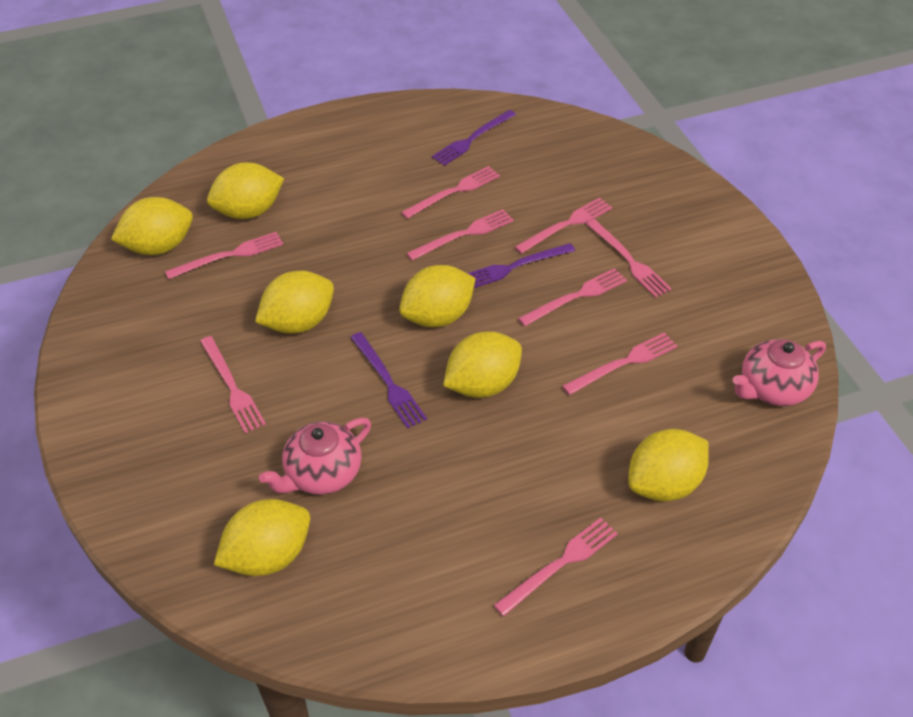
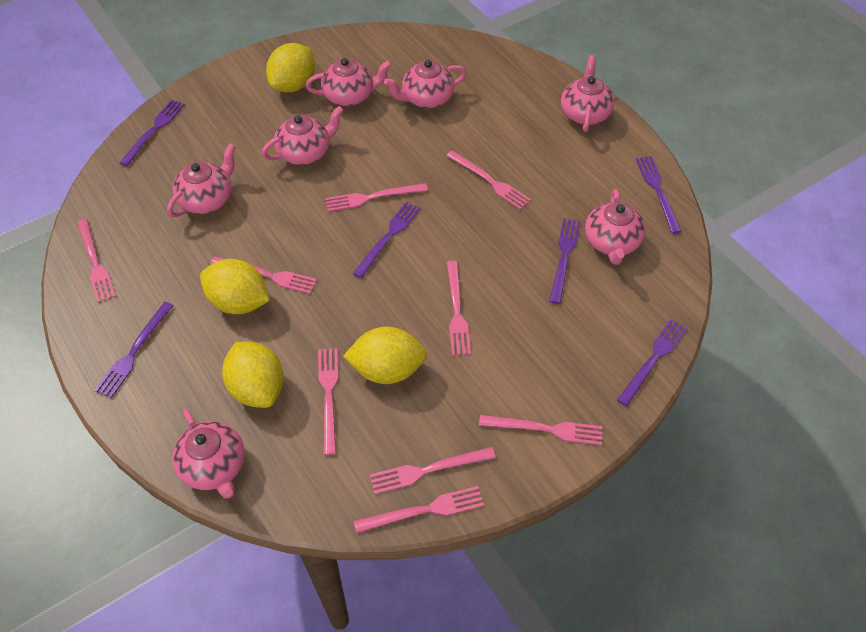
pink teapot: 2 -> 7
purple fork: 3 -> 6
yellow lemon: 7 -> 4

